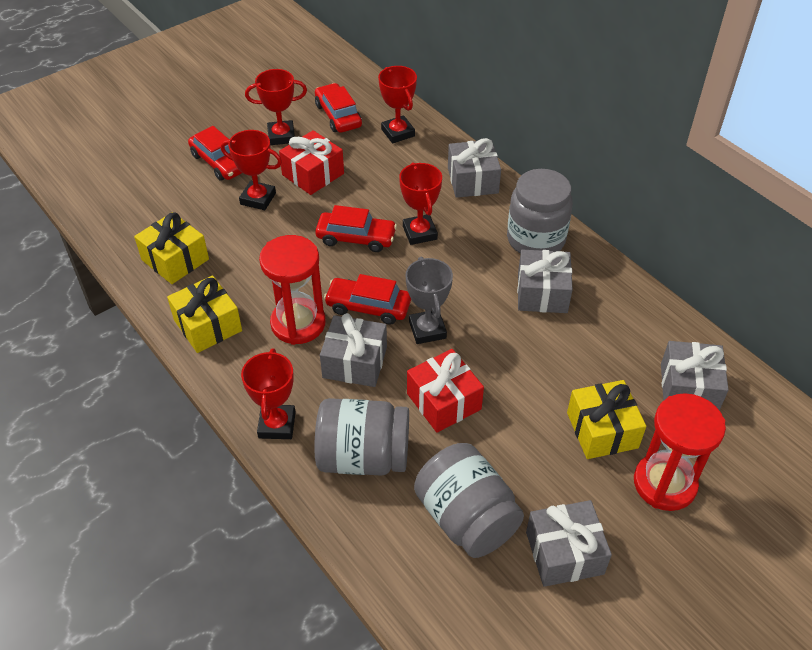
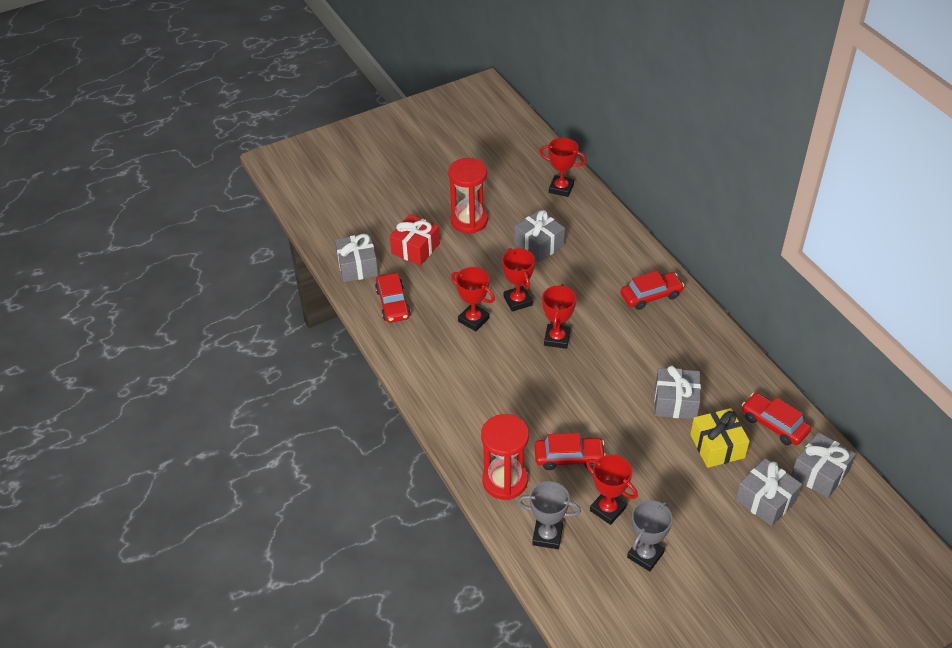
grey jar: 3 -> 0
grey trophy: 1 -> 2
red gift: 2 -> 1
yellow gift: 3 -> 1

